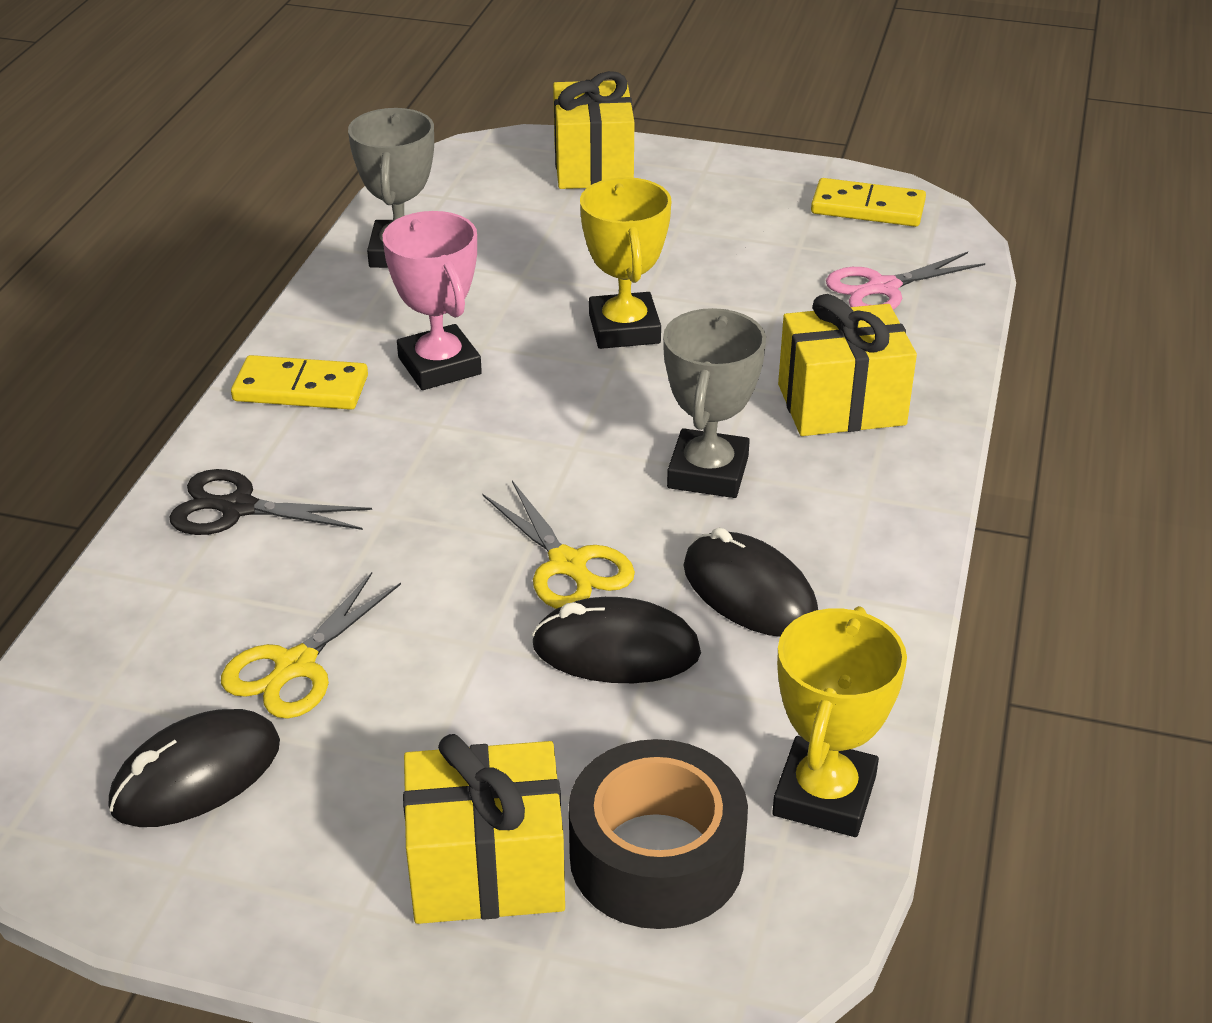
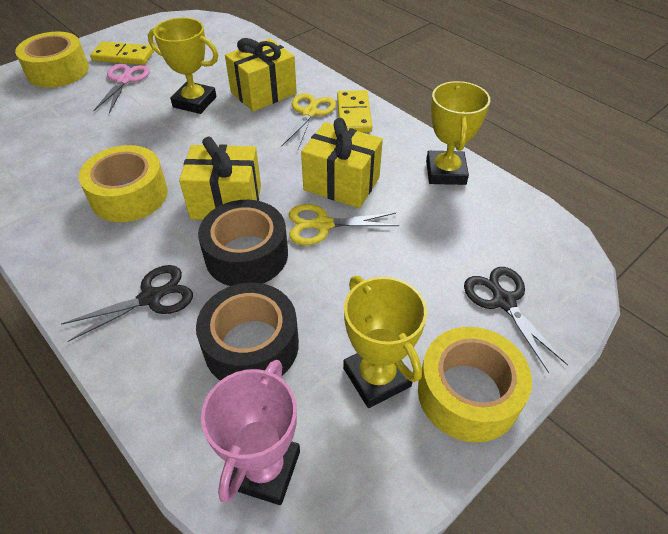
black mouse: 3 -> 0
black scissors: 1 -> 2
black tape: 1 -> 2
grey trophy: 2 -> 0
yellow tape: 0 -> 3
yellow trophy: 2 -> 3

